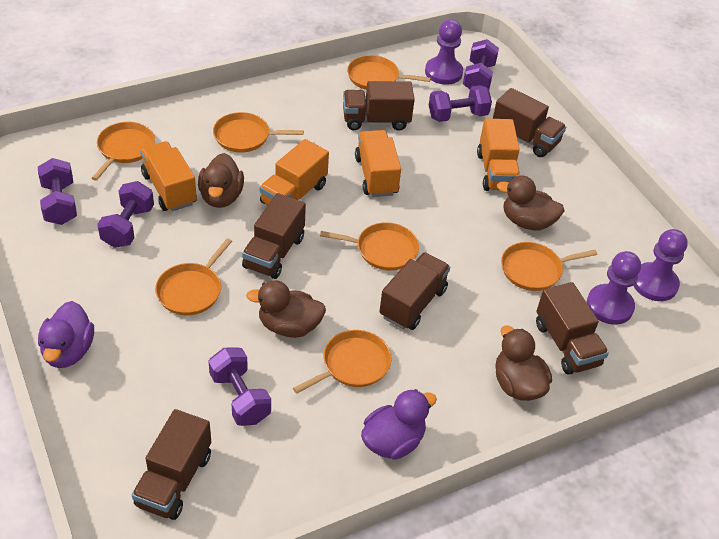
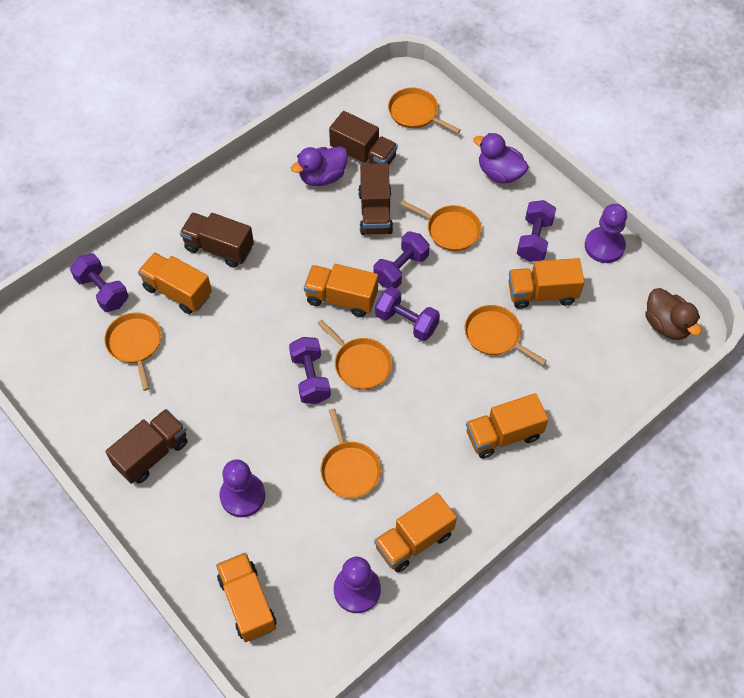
brown duck: 4 -> 1
brown truck: 6 -> 4
orange pan: 7 -> 6
orange truck: 4 -> 6

